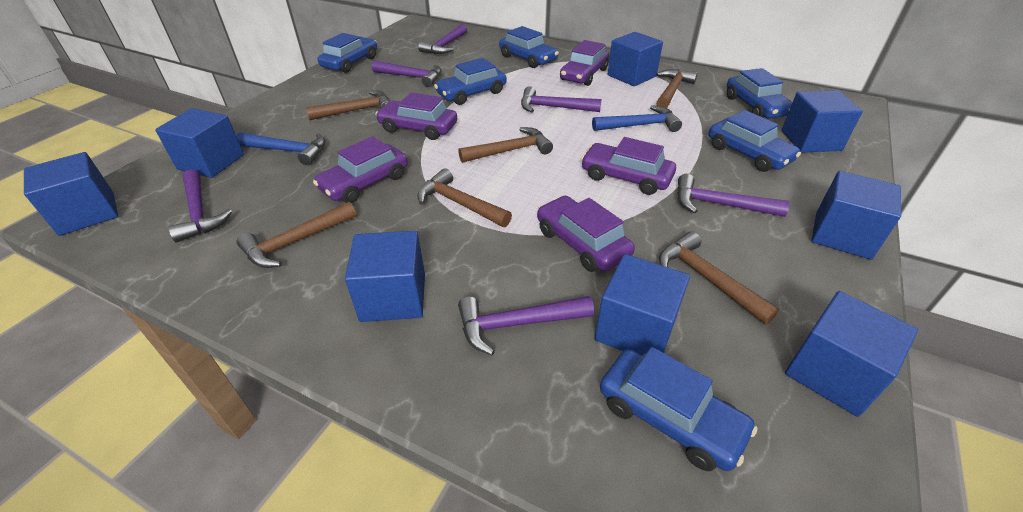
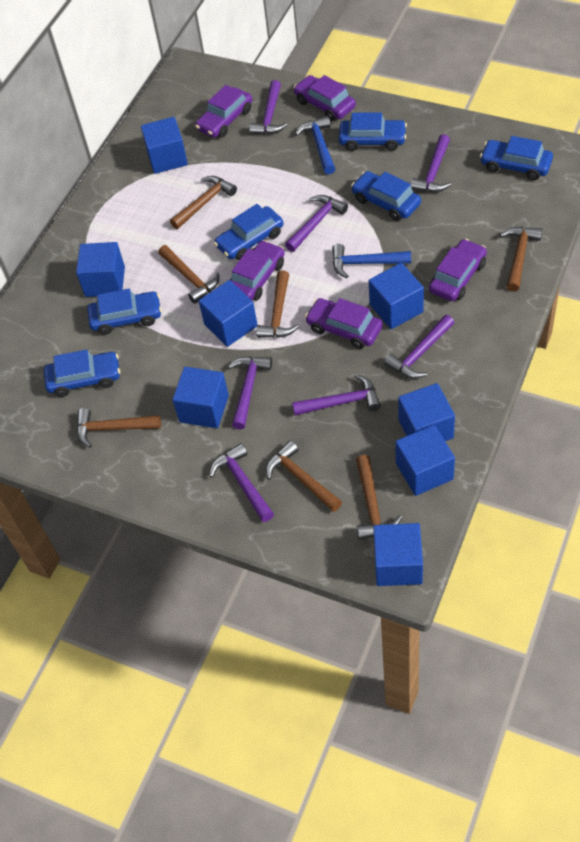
brown hammer: 6 -> 7
purple hammer: 6 -> 7

